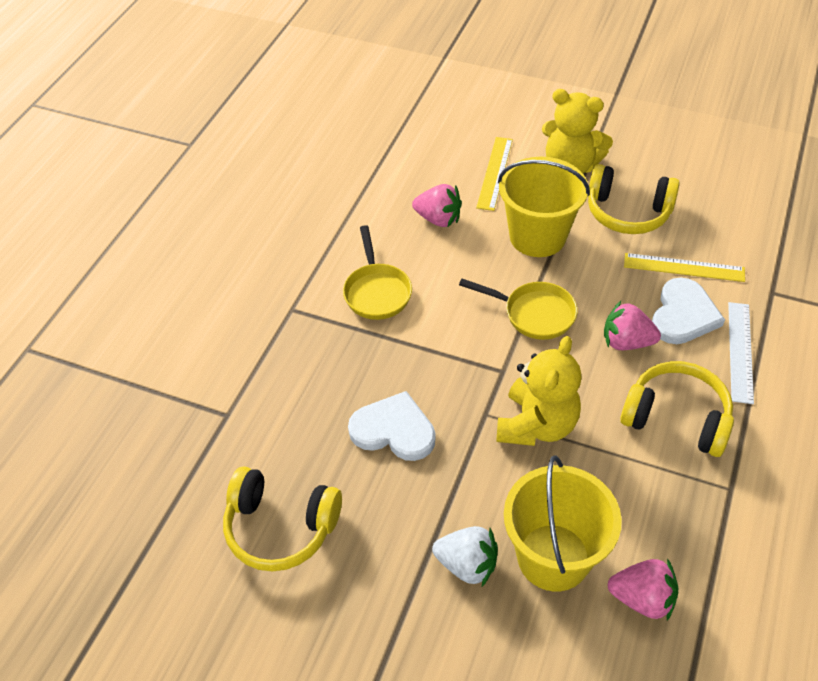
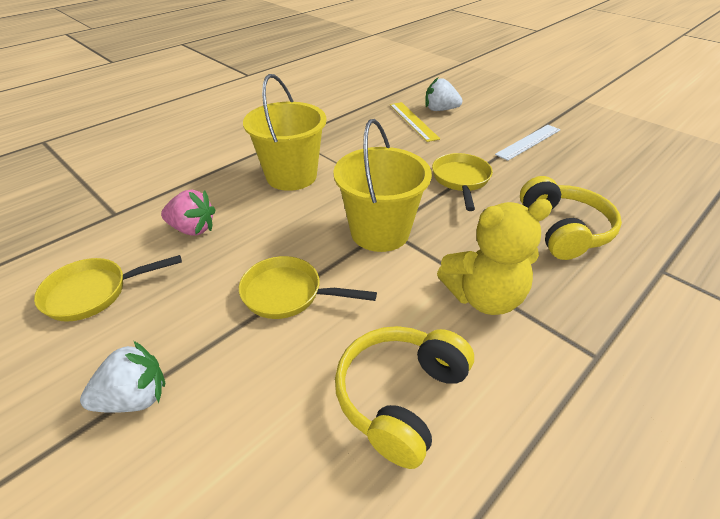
pink strawberry: 3 -> 1
white heart: 2 -> 0
white strawberry: 1 -> 2
yellow headphones: 3 -> 2
yellow pan: 2 -> 3
yellow ruler: 2 -> 1
yellow teddy bear: 2 -> 1

